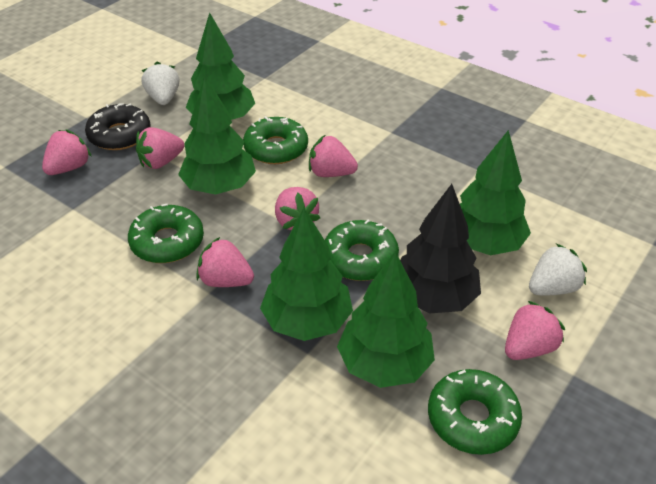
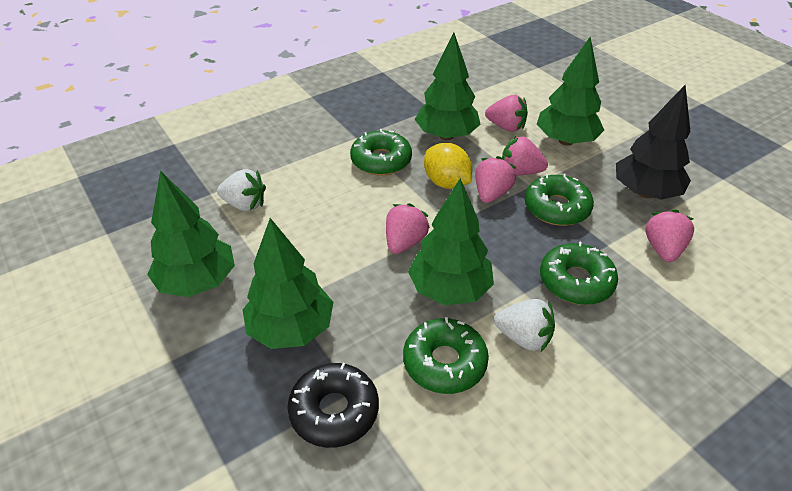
pink strawberry: 6 -> 5
yellow lemon: 0 -> 1

